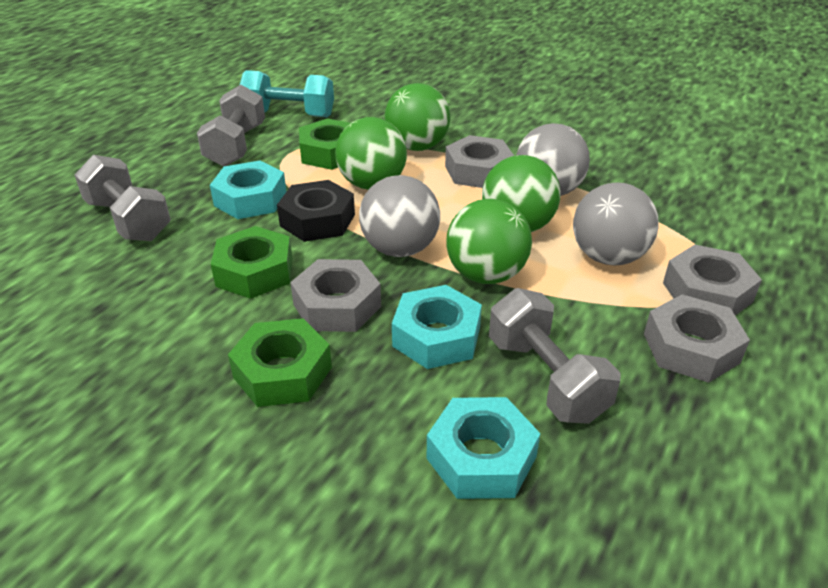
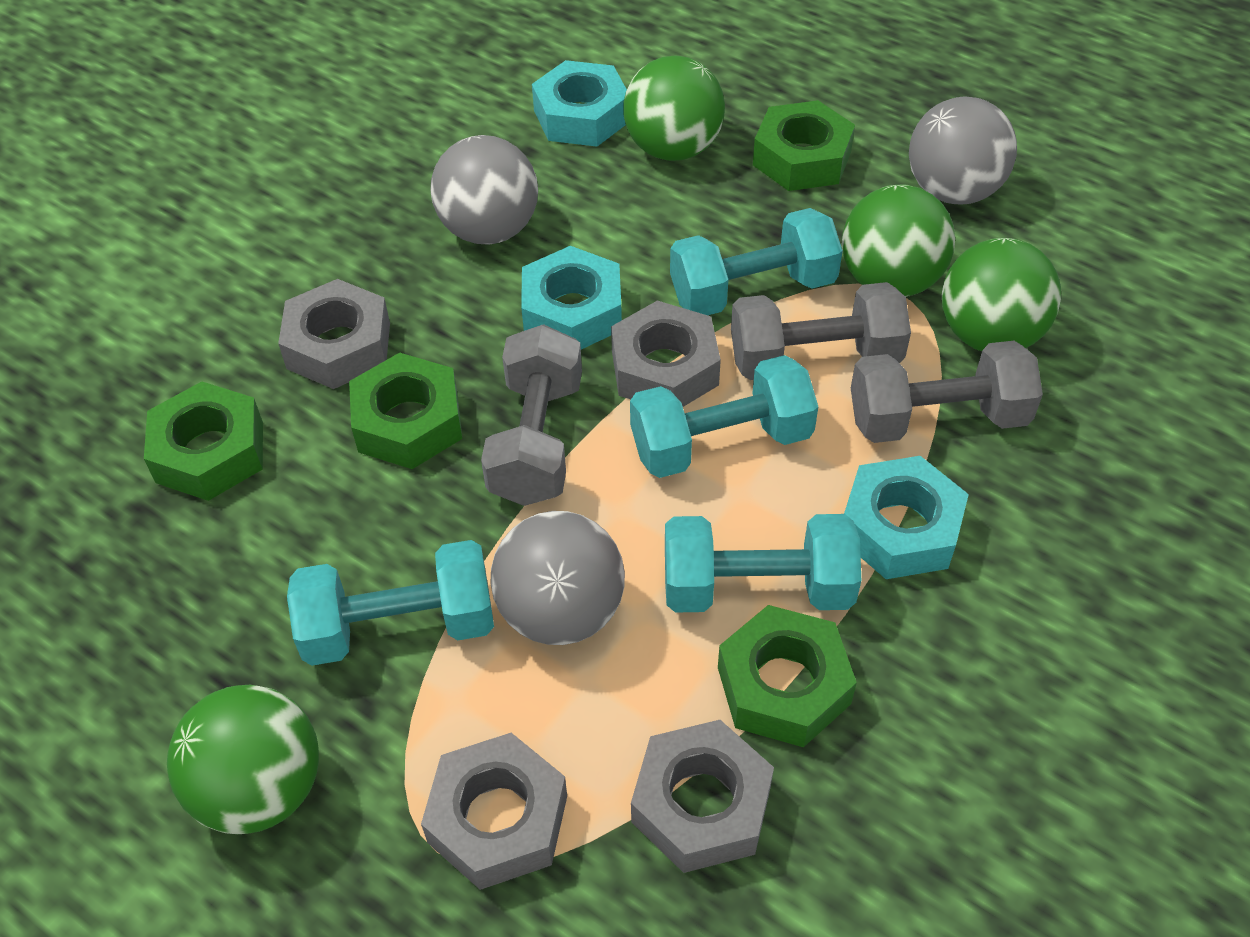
black nut: 1 -> 0
green nut: 3 -> 4
turquoise dumbbell: 1 -> 4

